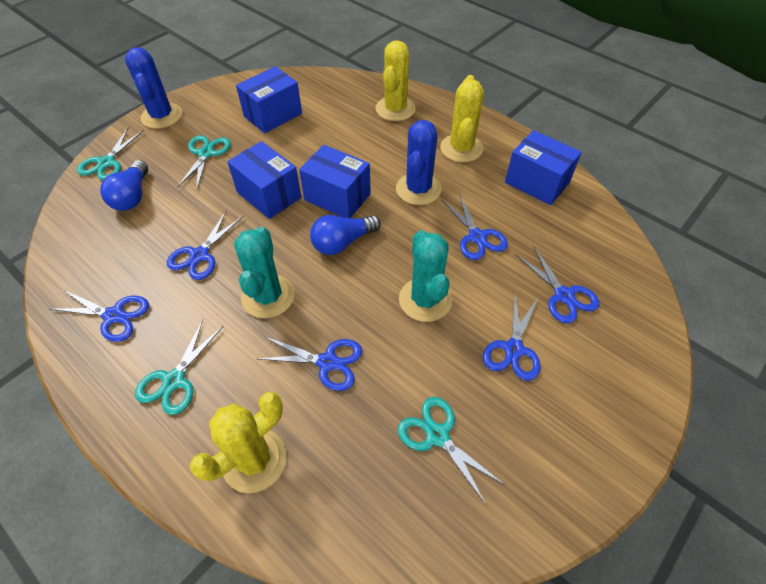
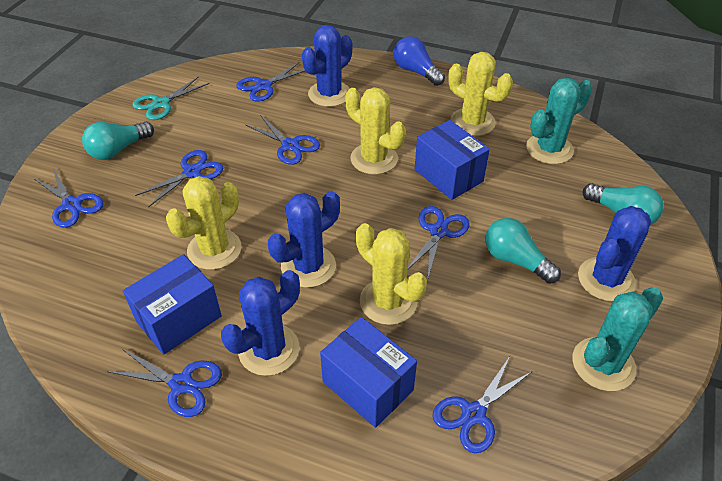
blue box: 4 -> 3
blue cactus: 2 -> 4
blue light bulb: 2 -> 1
blue scissors: 6 -> 7
turquoise light bulb: 0 -> 3
turquoise scissors: 4 -> 1
yellow cactus: 3 -> 4

